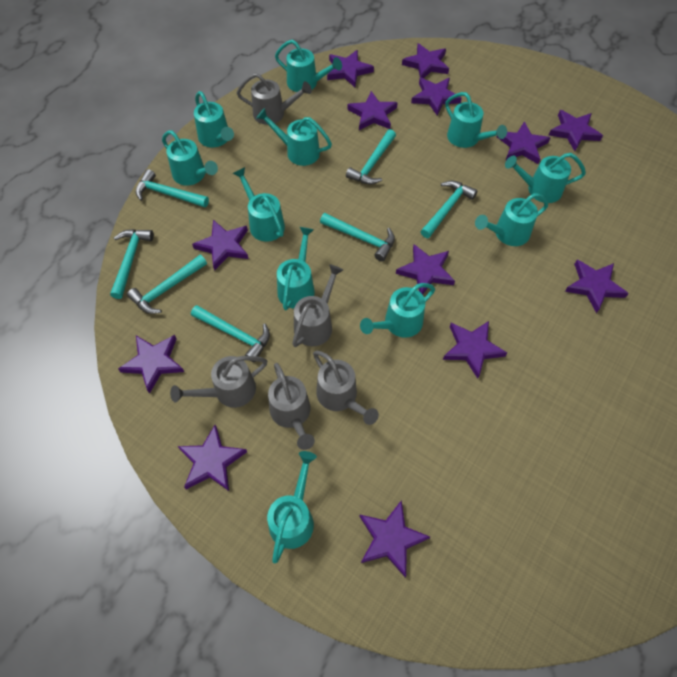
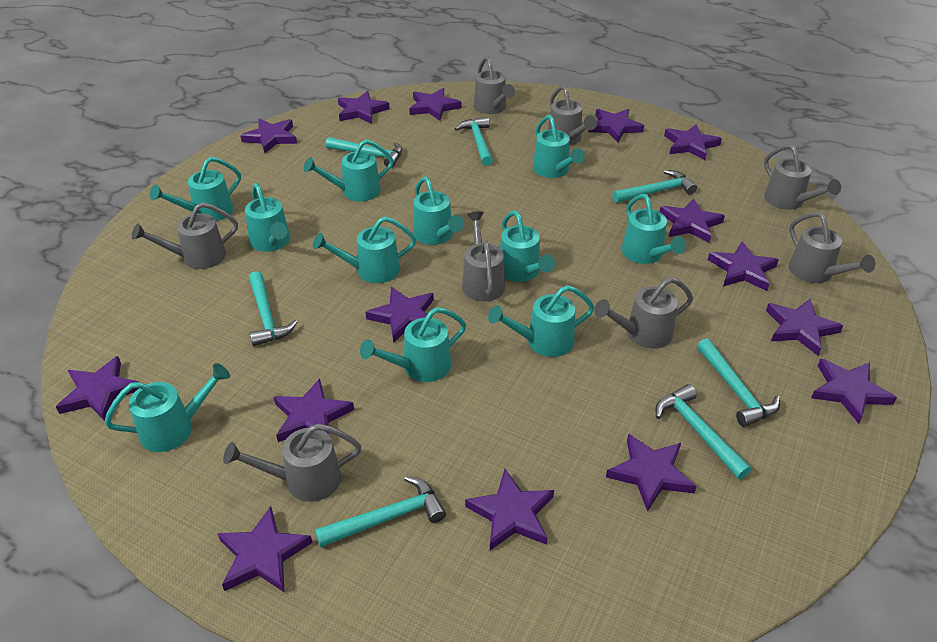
grey watering can: 5 -> 8
purple star: 13 -> 15

